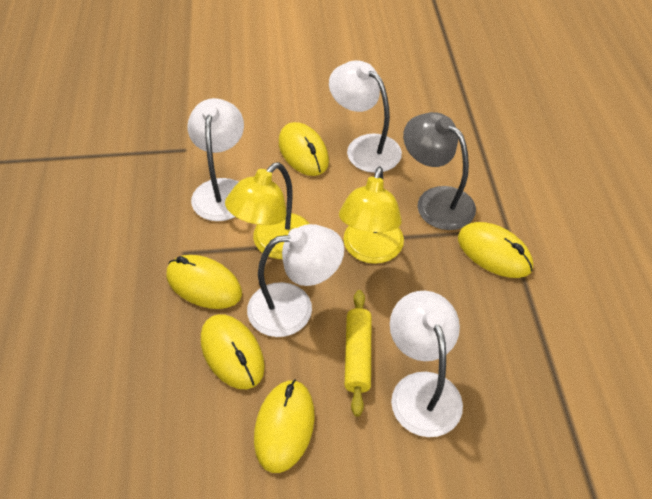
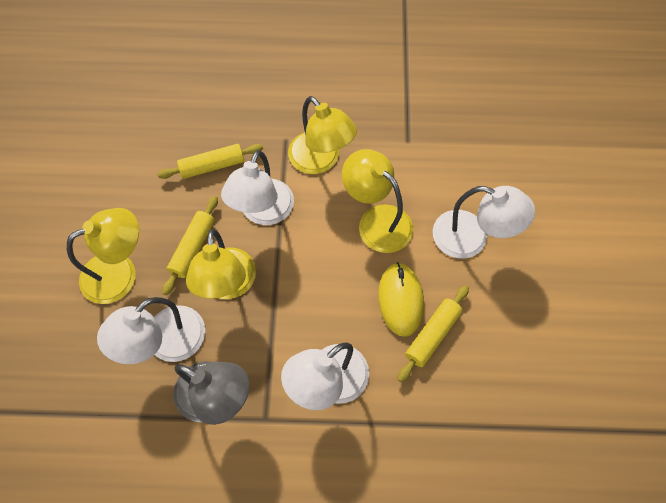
yellow lamp: 2 -> 4
yellow mouse: 5 -> 1
yellow rolling pin: 1 -> 3

